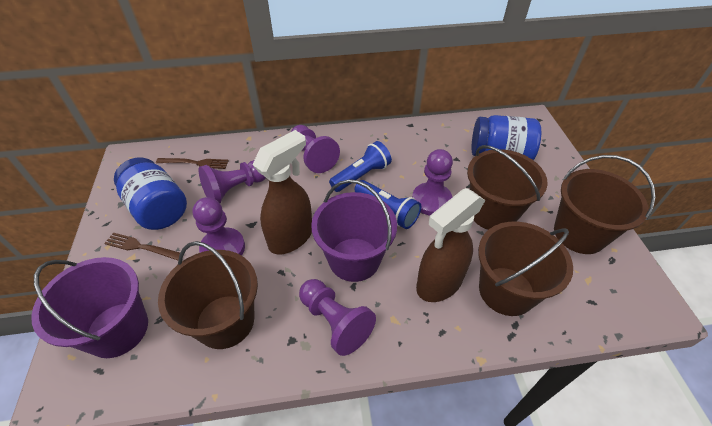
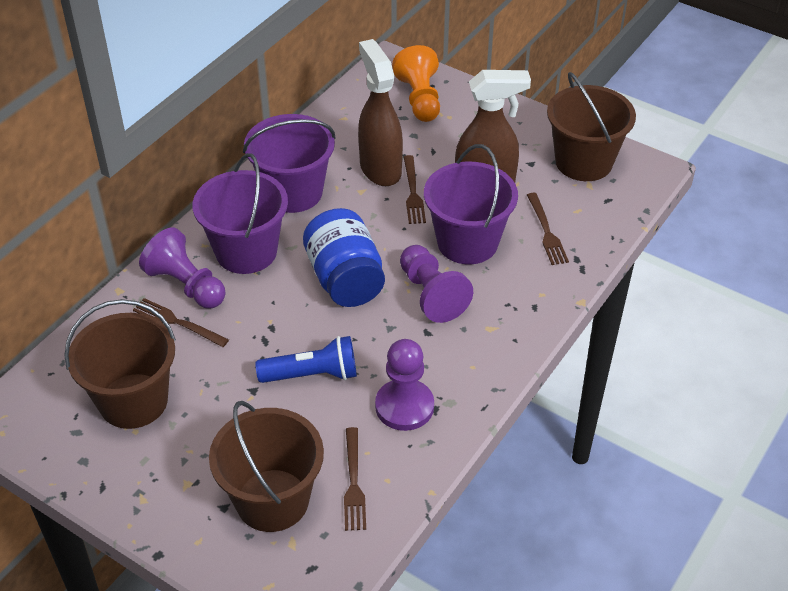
blue flashlight: 2 -> 1
blue jar: 2 -> 1
brown bucket: 4 -> 3
brown fork: 2 -> 4
orange pawn: 0 -> 1
purple bucket: 2 -> 3
purple pawn: 5 -> 3

